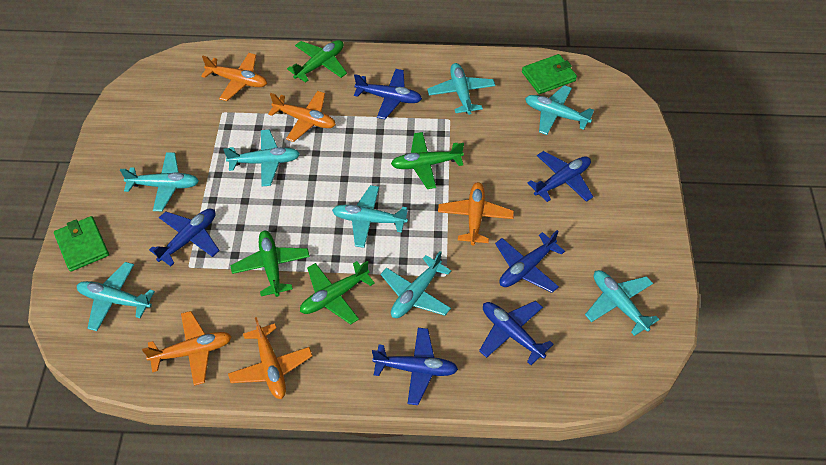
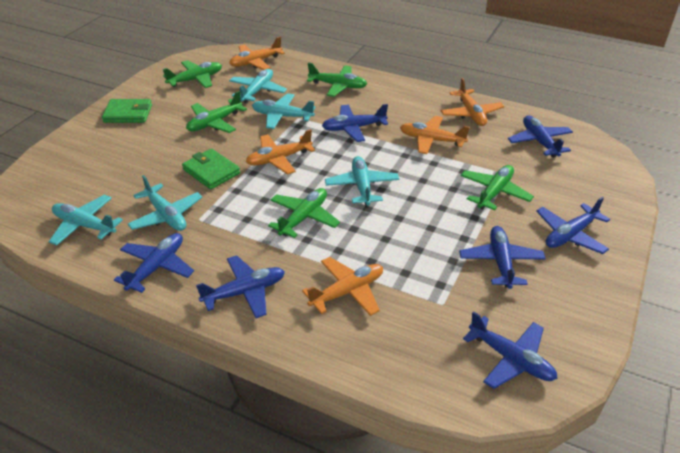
blue plane: 6 -> 7
green plane: 4 -> 5
turquoise plane: 8 -> 5

